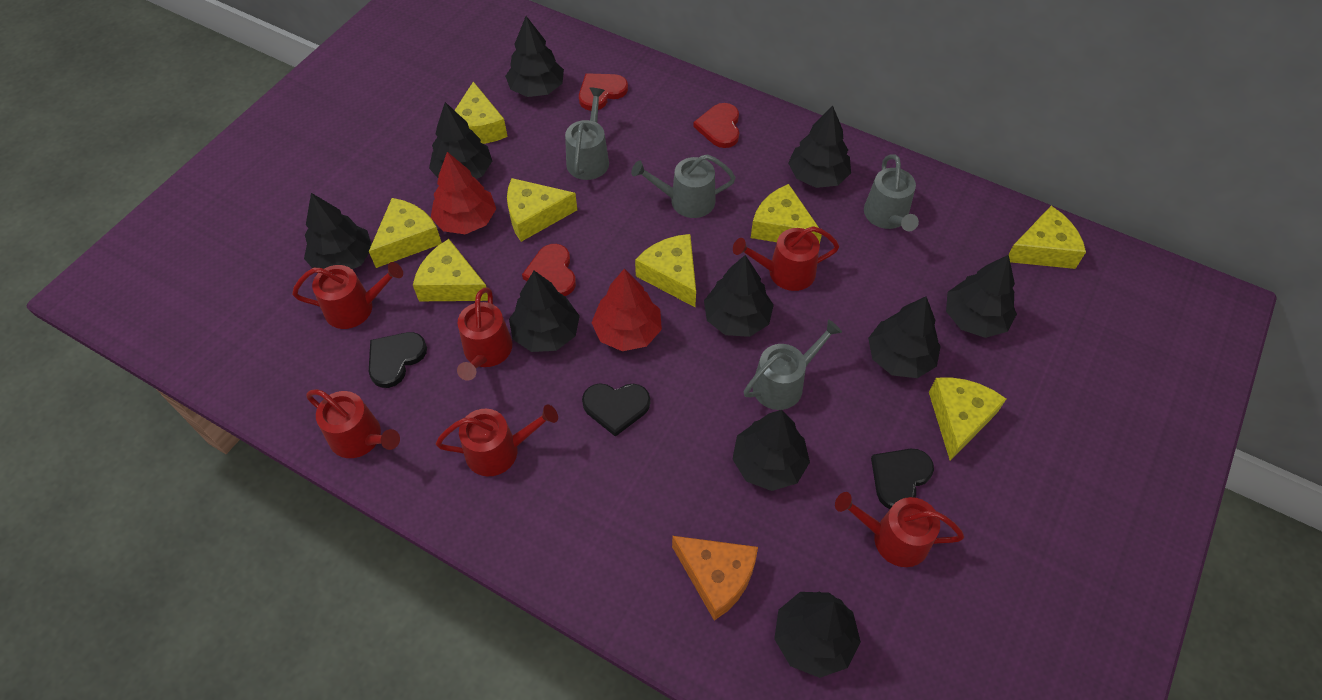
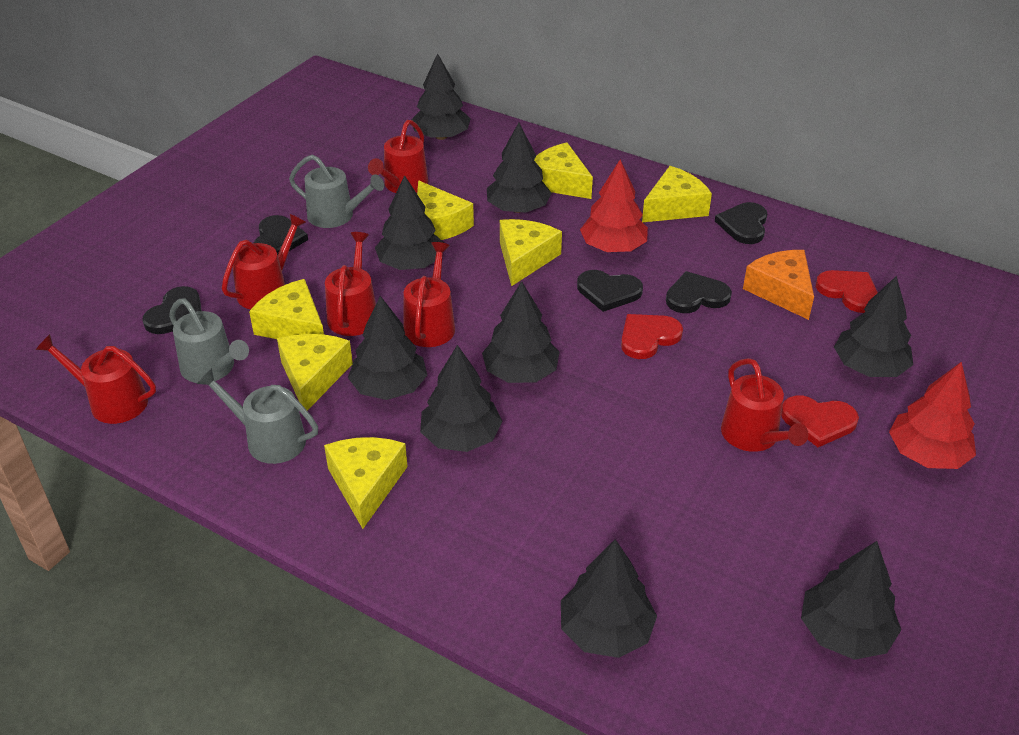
black heart: 3 -> 5
black tree: 10 -> 9
grey watering can: 4 -> 3
yellow cheese: 8 -> 7

